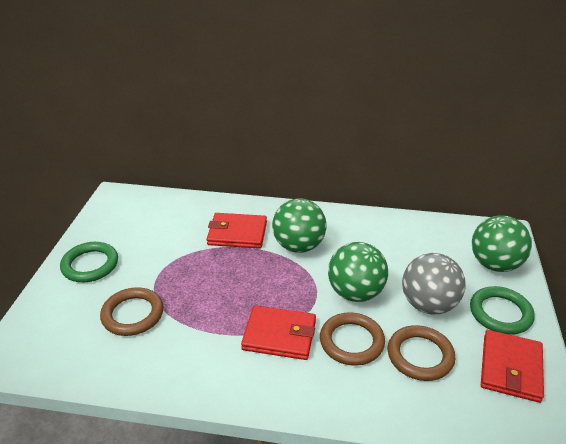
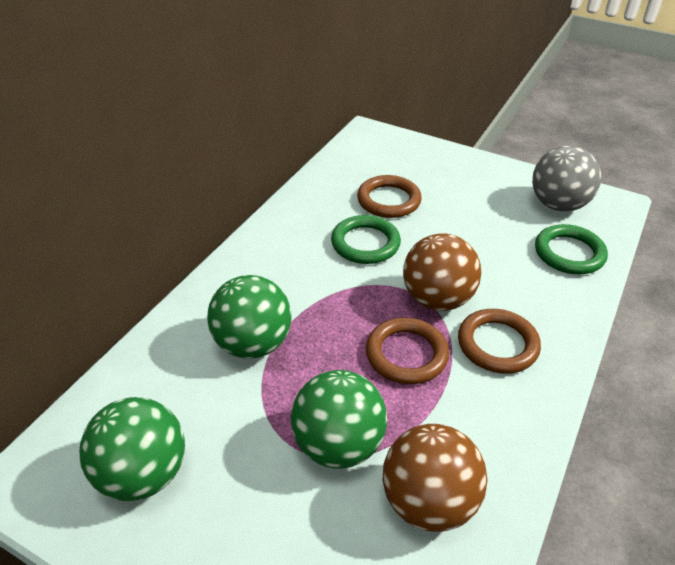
brown ball: 0 -> 2
red wallet: 3 -> 0

